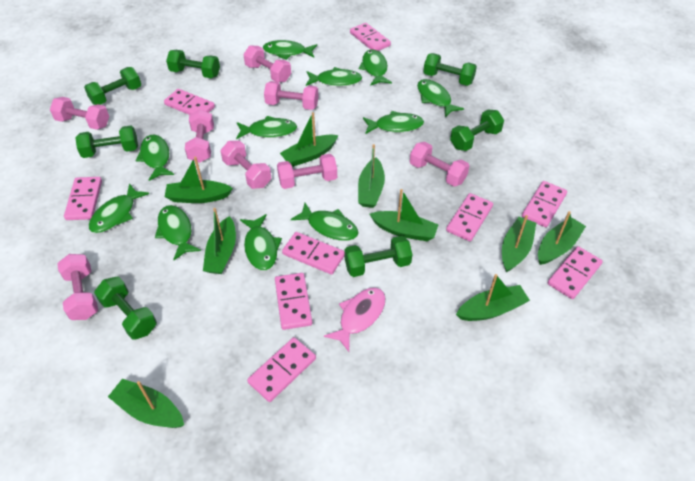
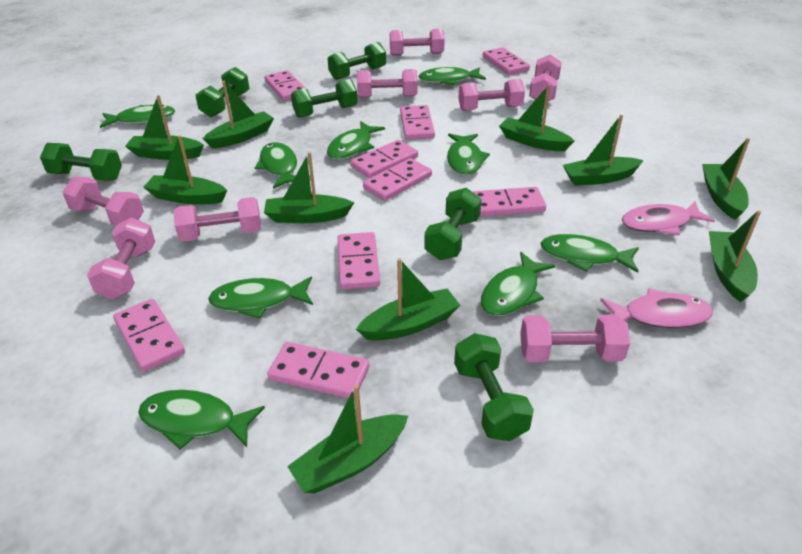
green boat: 9 -> 10
green dumbbell: 7 -> 6
green fish: 11 -> 9
pink fish: 1 -> 2

